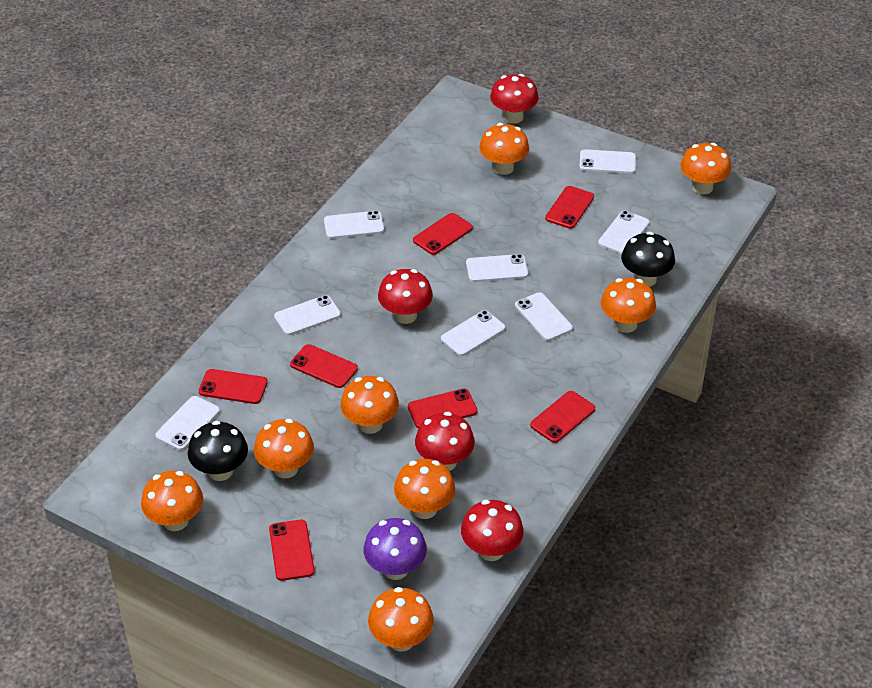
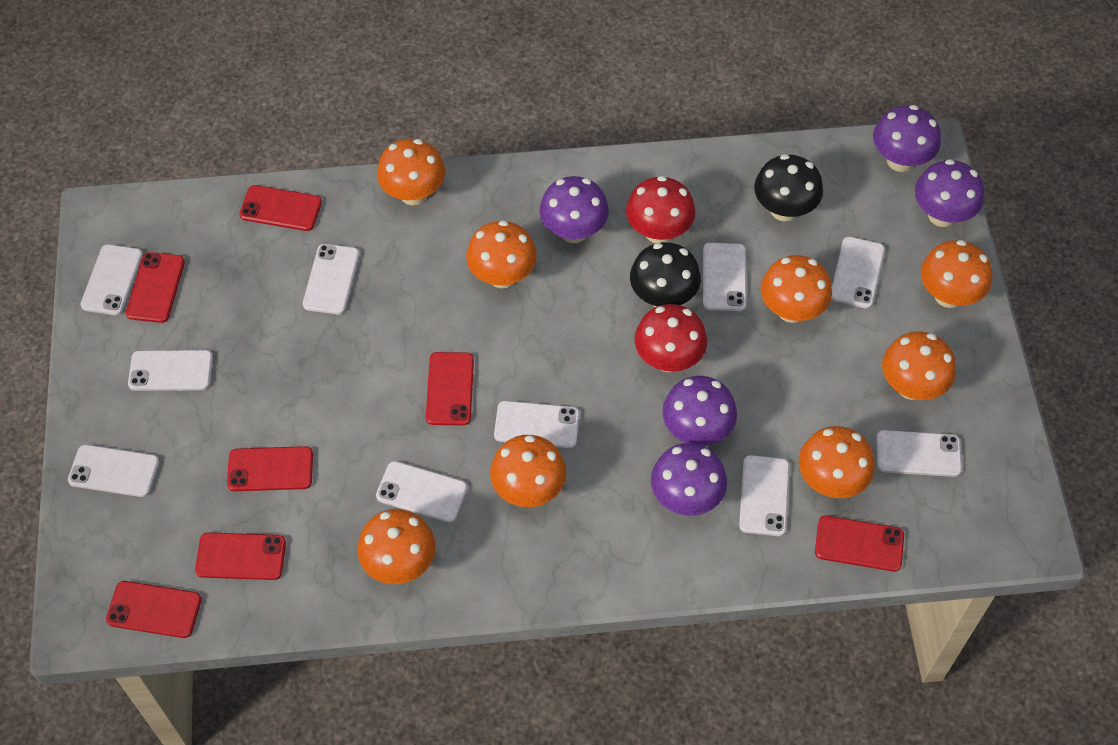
purple mushroom: 1 -> 5
red mushroom: 4 -> 2
white phone: 8 -> 10

